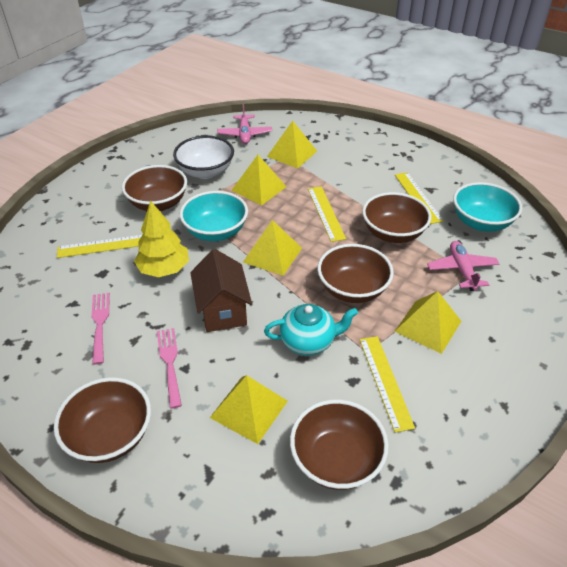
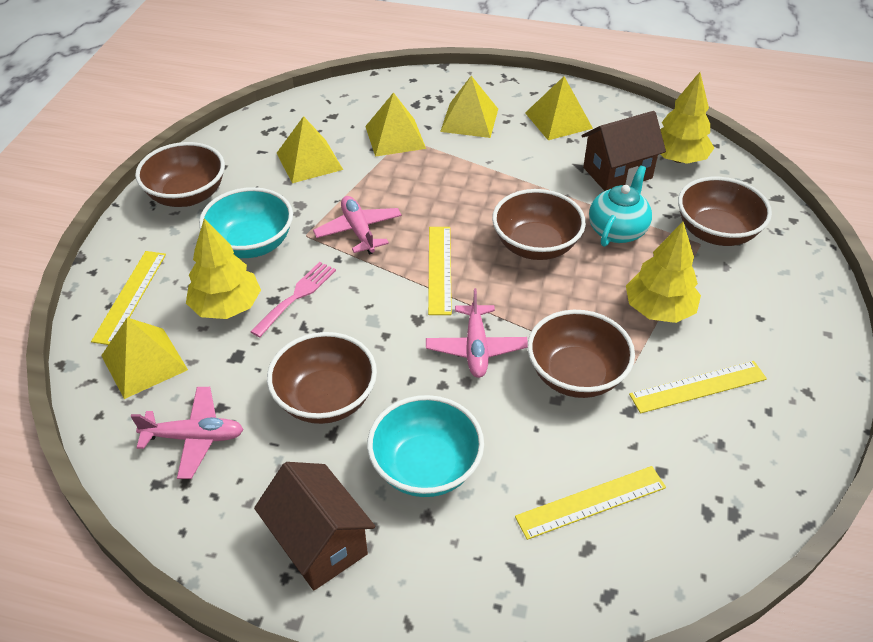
brown house: 1 -> 2
pink fork: 2 -> 1
pink plane: 2 -> 3
white bowl: 1 -> 0
yellow tree: 1 -> 3

